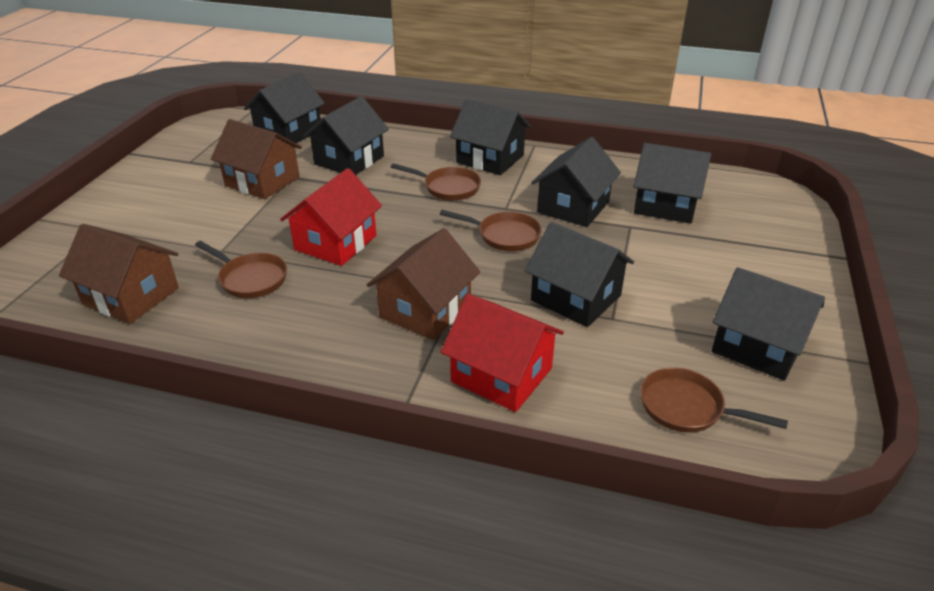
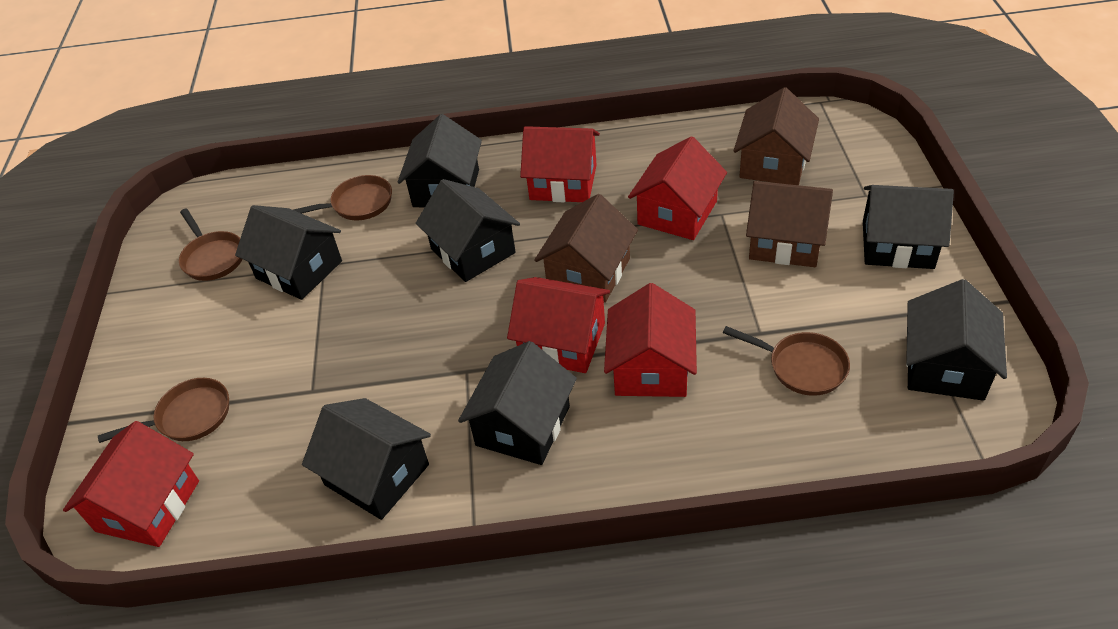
red house: 2 -> 5

